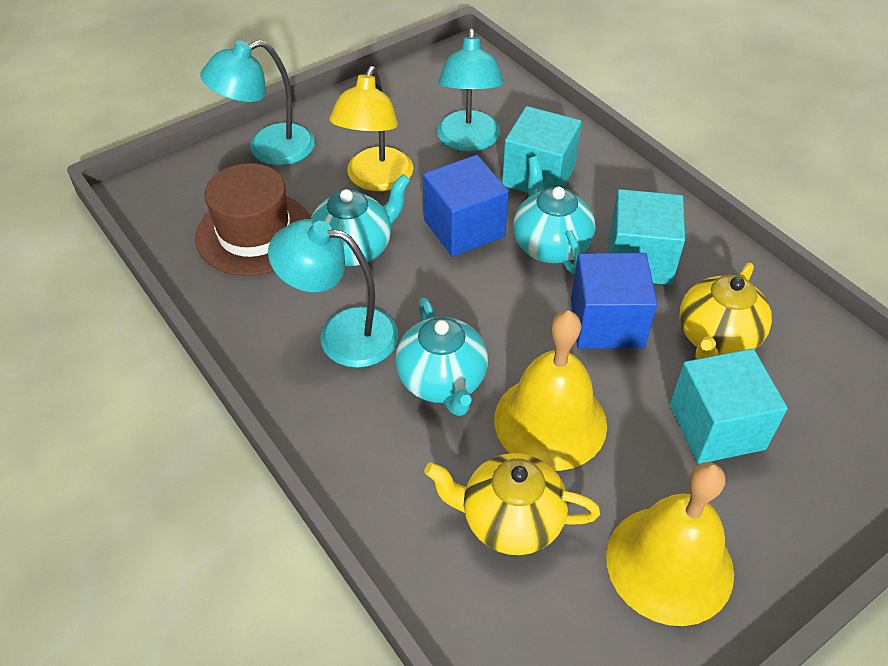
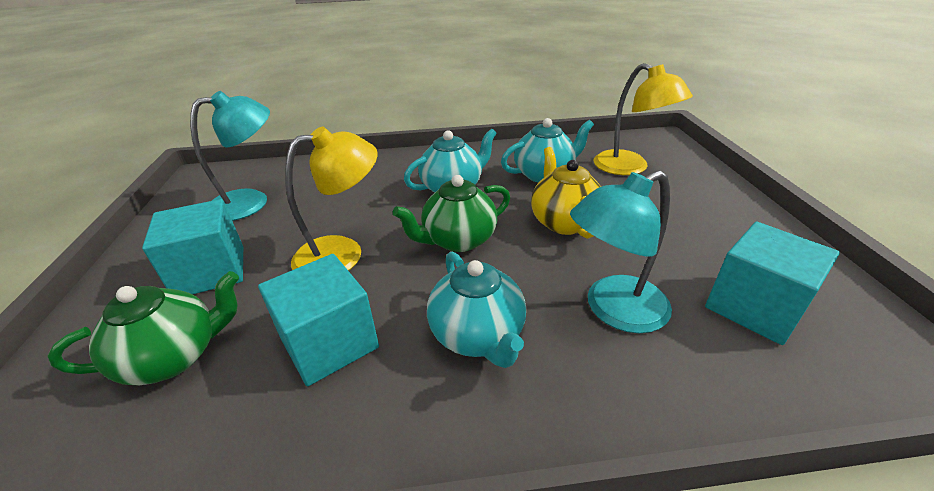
blue cube: 2 -> 0
brown hat: 1 -> 0
green teapot: 0 -> 2
turquoise lamp: 3 -> 2
yellow bell: 2 -> 0
yellow lamp: 1 -> 2
yellow teapot: 2 -> 1

